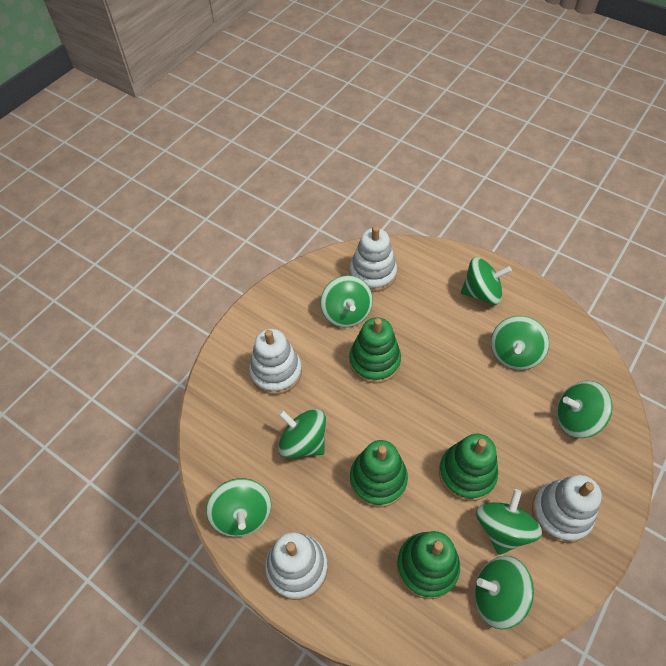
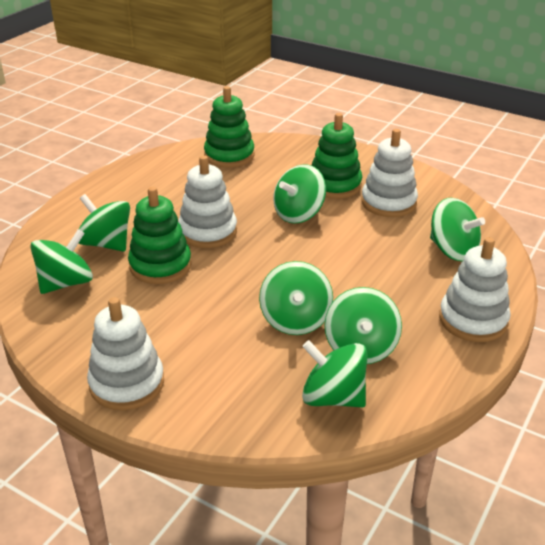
green spinning top: 8 -> 7
green stacking toy: 4 -> 3

